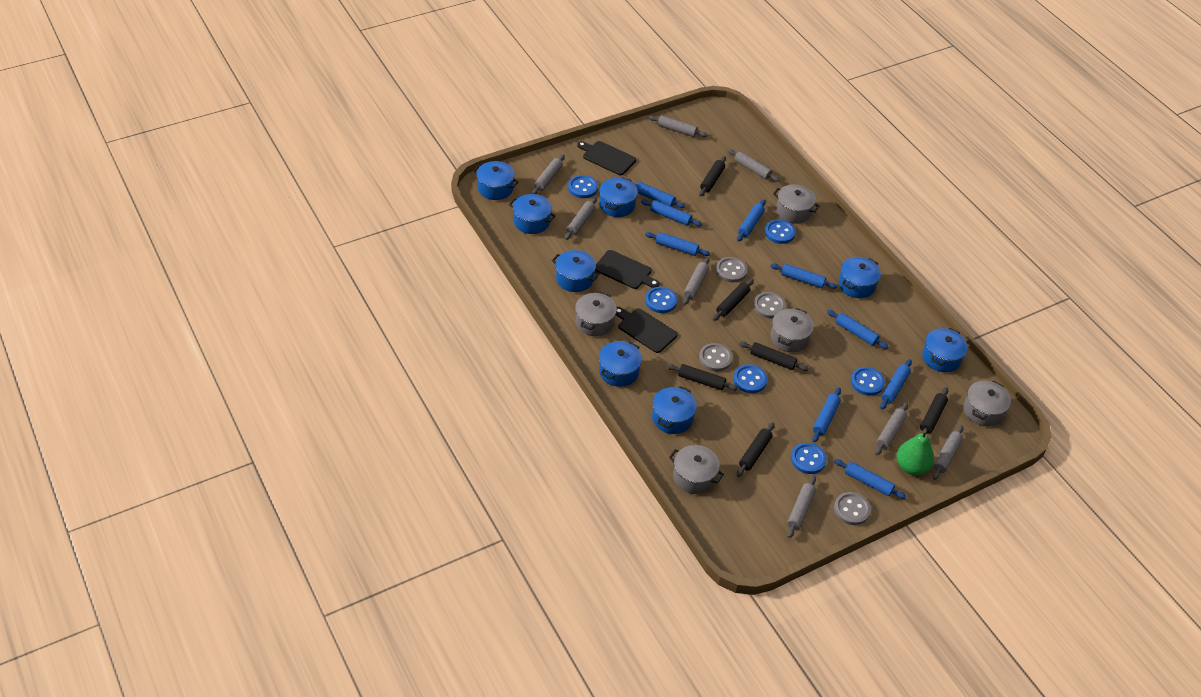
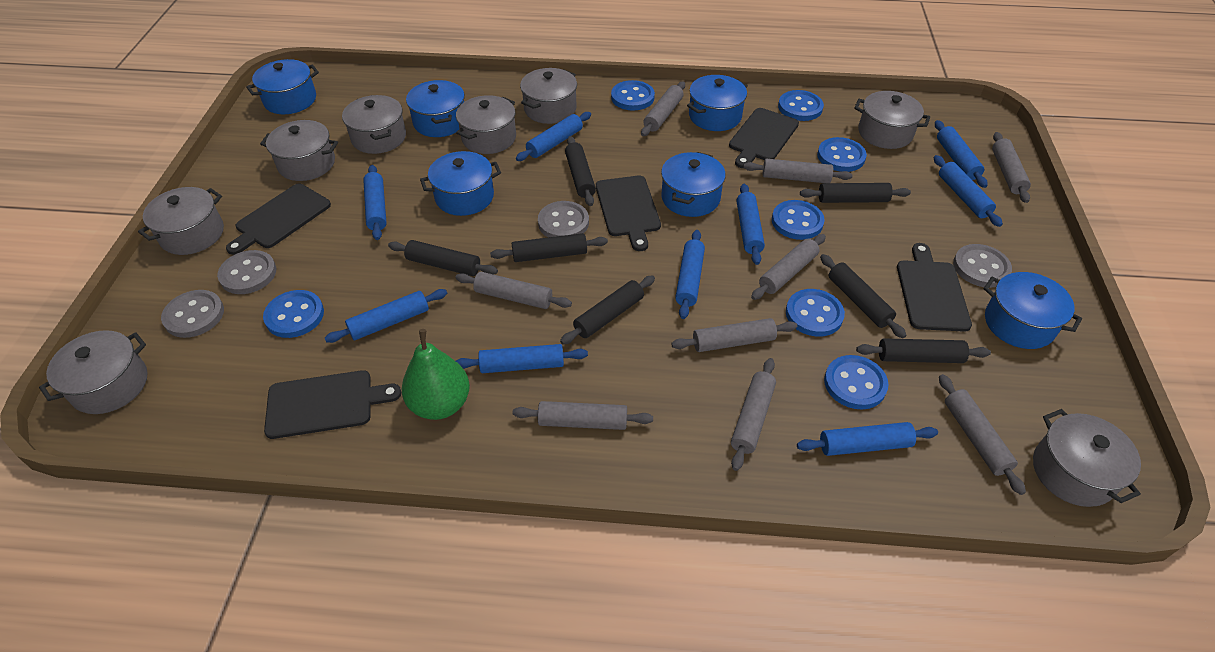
black cutting board: 3 -> 5
black rolling pin: 6 -> 7
blue button: 6 -> 7
blue pot: 8 -> 6
grey pot: 5 -> 8
grey rolling pin: 8 -> 9

